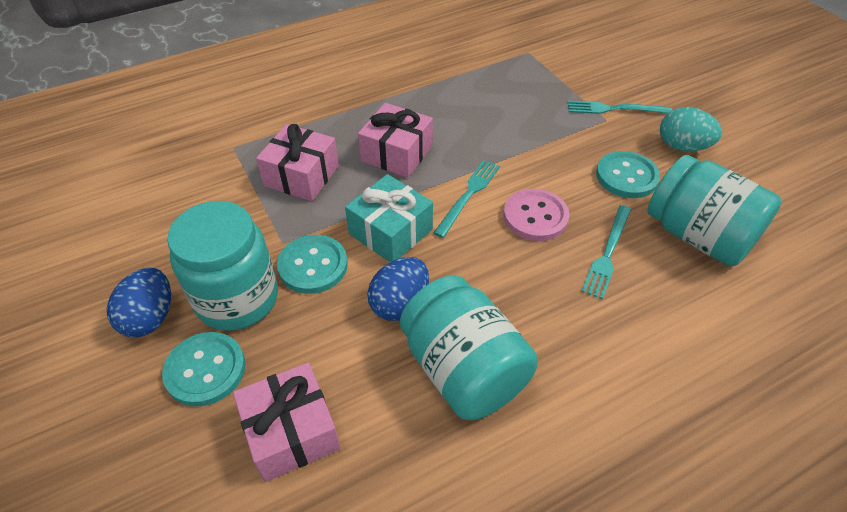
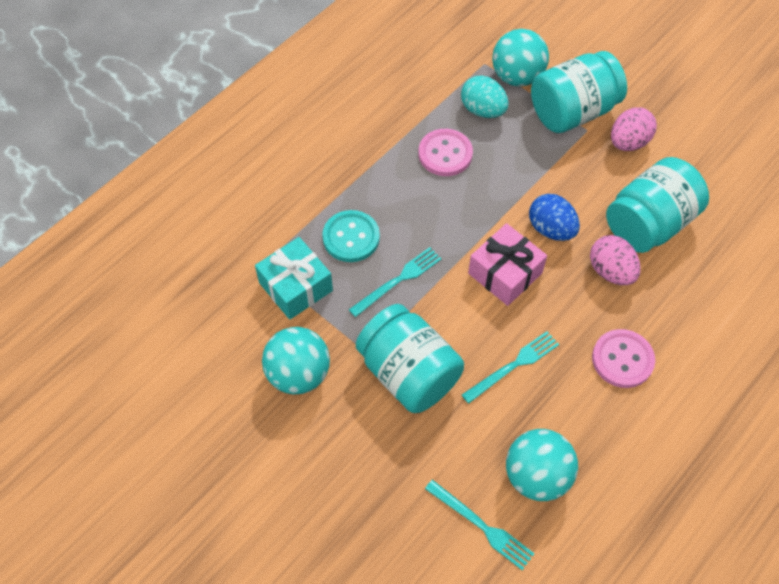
blue egg: 2 -> 1
pink button: 1 -> 2
pink egg: 0 -> 2
pink gift: 3 -> 1
turquoise ball: 0 -> 3
turquoise button: 3 -> 1

